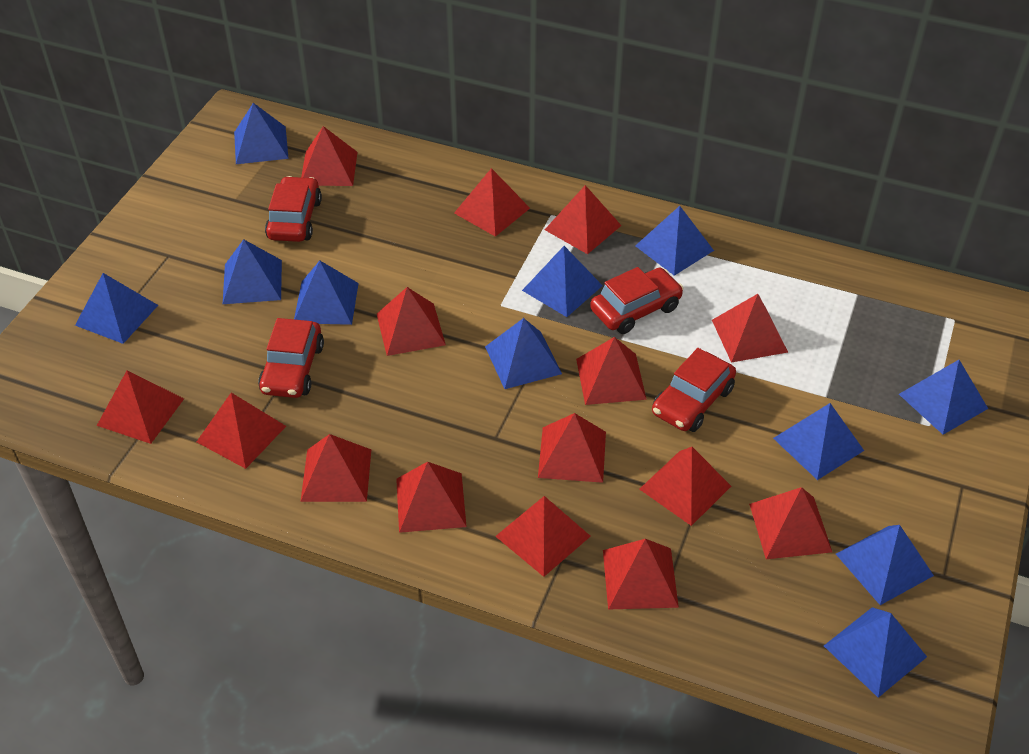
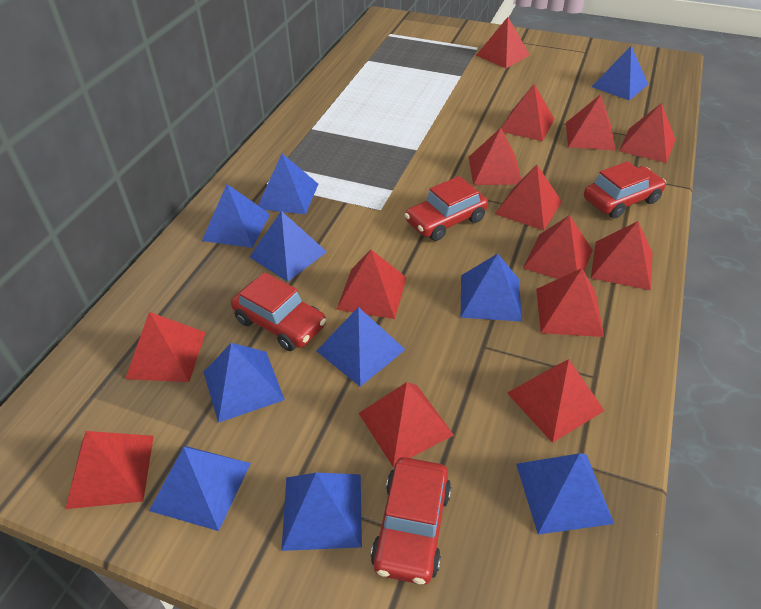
blue pyramid: 11 -> 10
red pyramid: 15 -> 14

